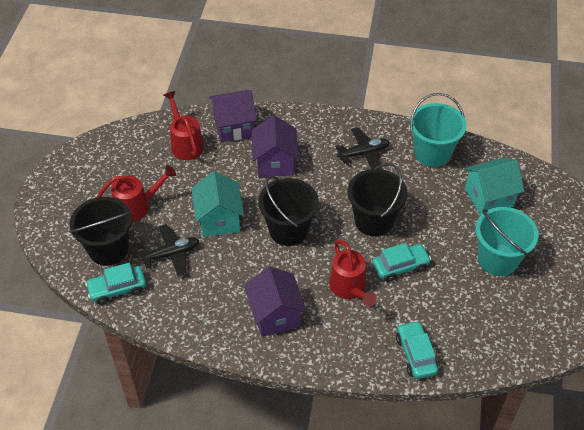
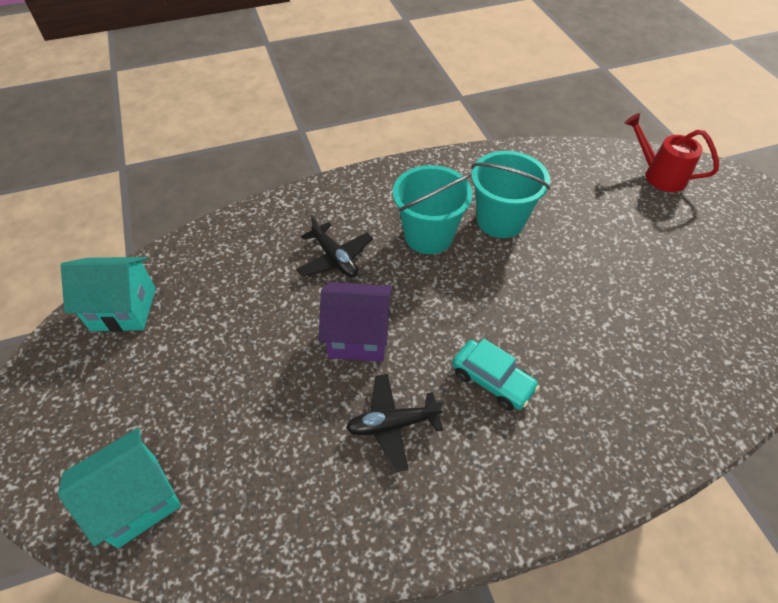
black bucket: 3 -> 0
purple house: 3 -> 1
red watering can: 3 -> 1
turquoise car: 3 -> 1

